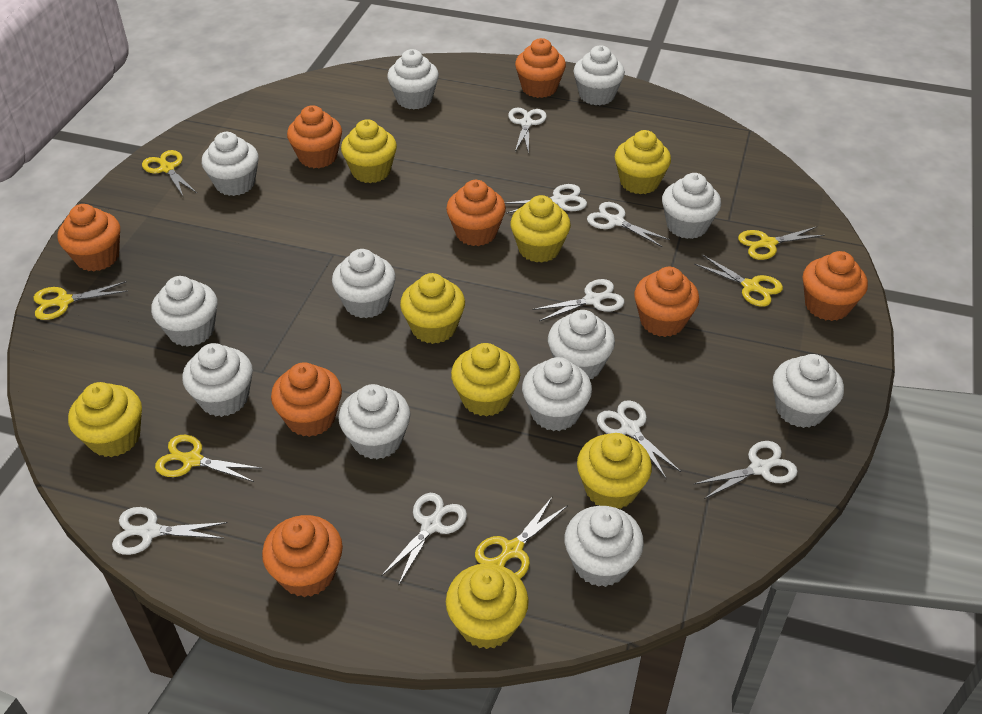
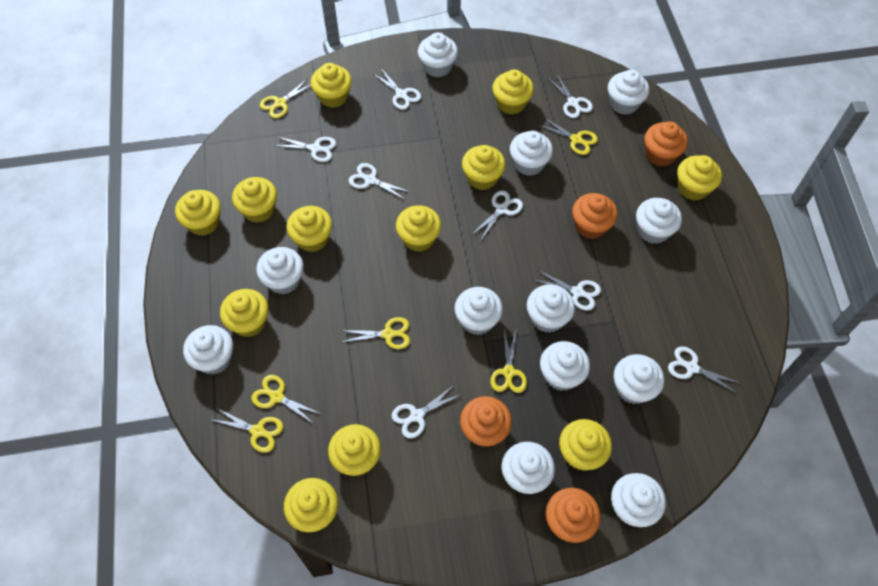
orange cupcake: 8 -> 4
yellow cupcake: 8 -> 12

